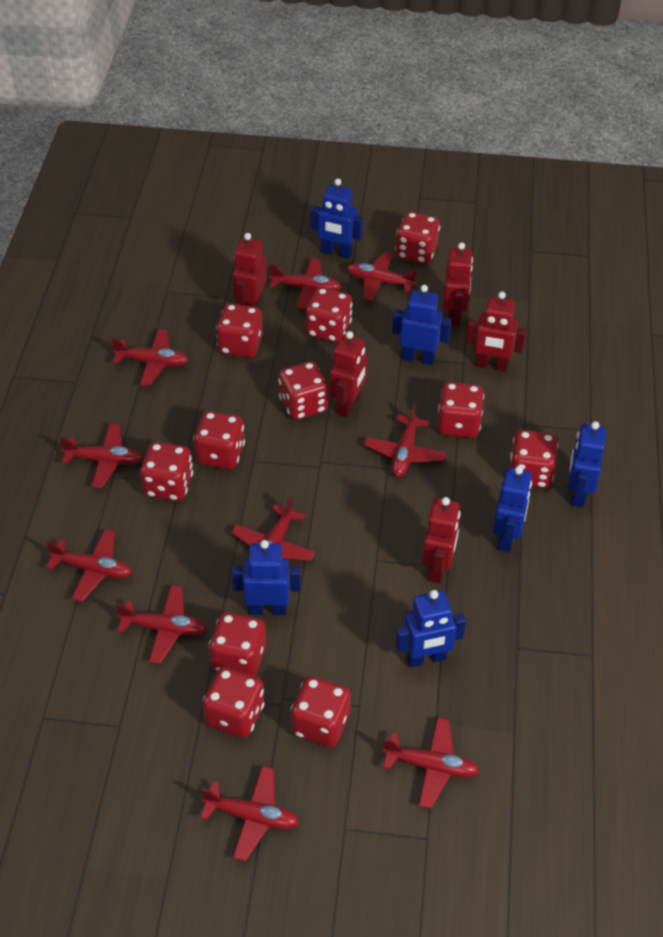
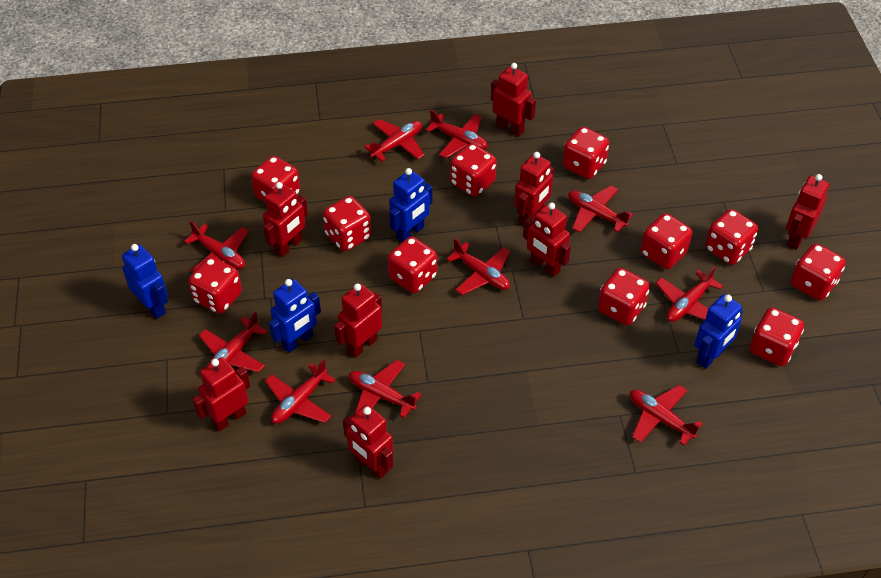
blue robot: 6 -> 4
red robot: 5 -> 8

